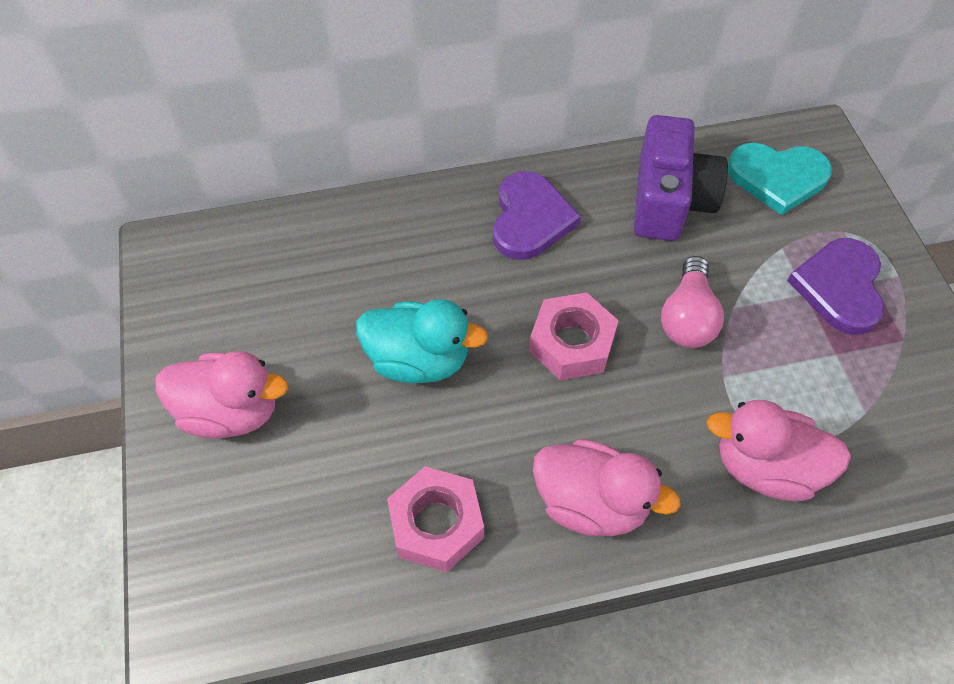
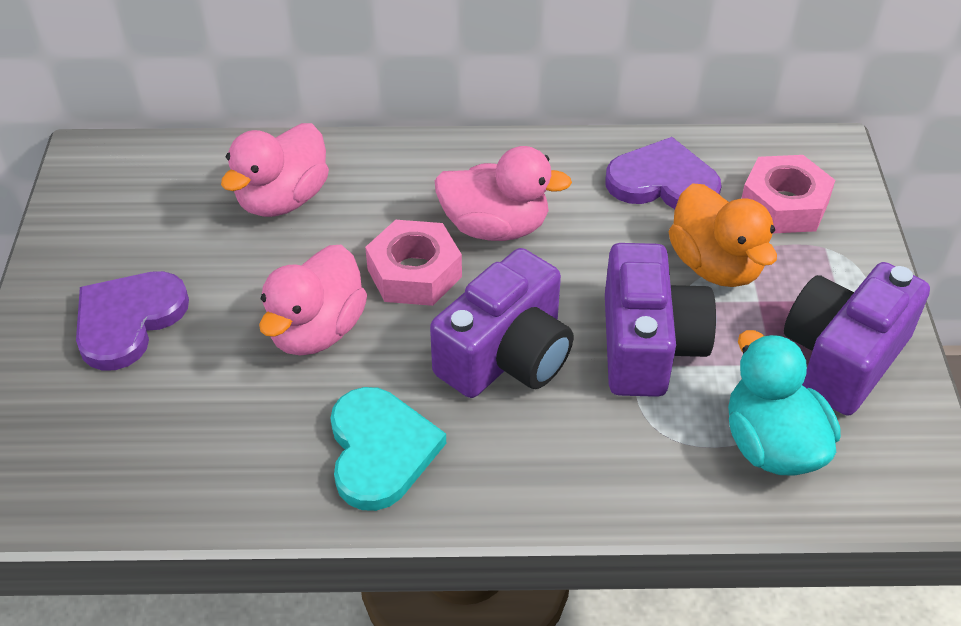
orange duck: 0 -> 1
pink light bulb: 1 -> 0
purple camera: 1 -> 3

